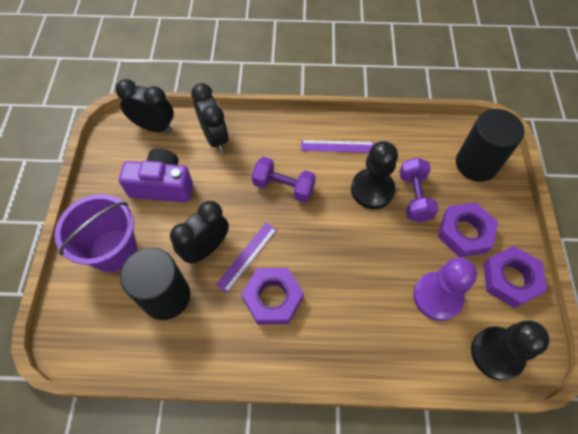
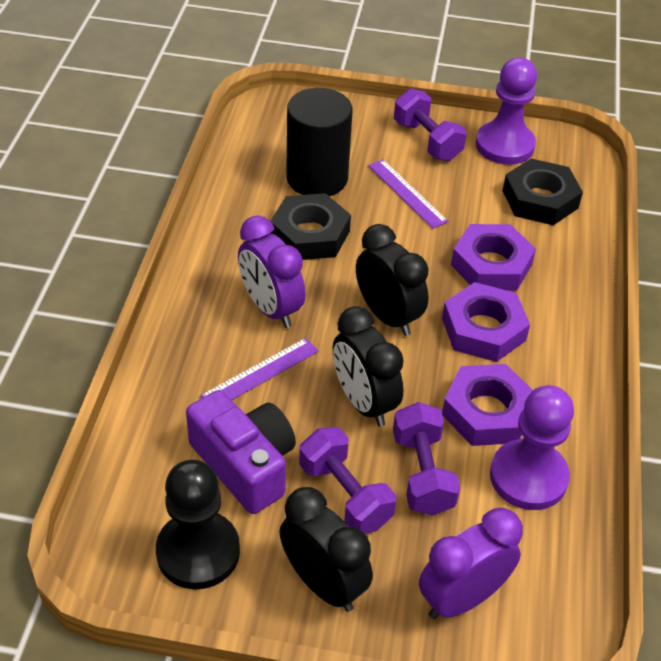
black cylinder: 2 -> 1
black nut: 0 -> 2
black pawn: 2 -> 1
purple bucket: 1 -> 0
purple clock: 0 -> 2
purple dumbbell: 2 -> 3
purple pawn: 1 -> 2

